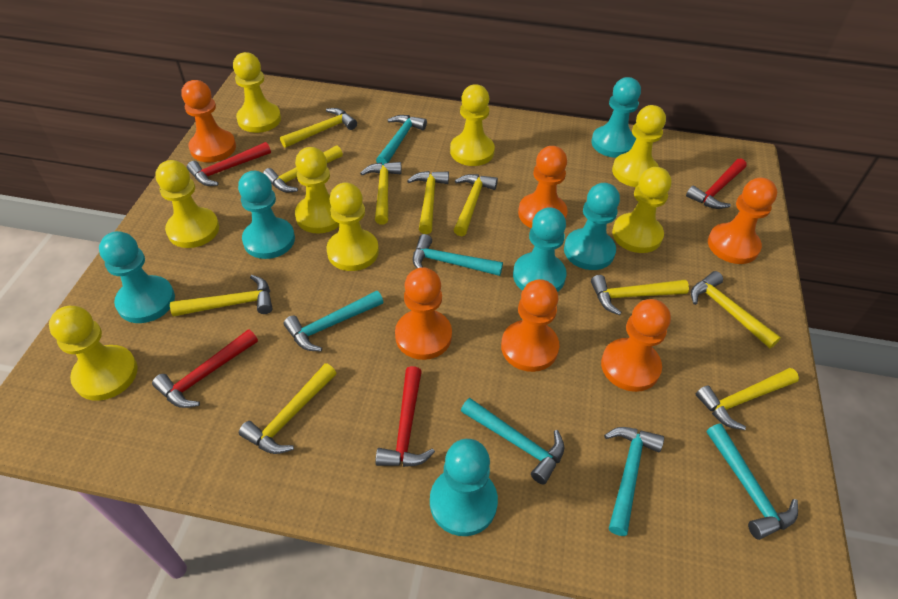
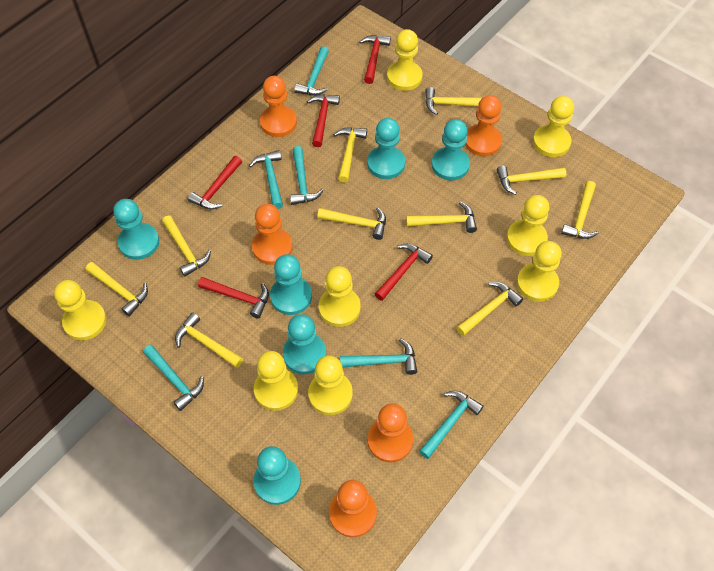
orange pawn: 6 -> 5
red hammer: 4 -> 5

